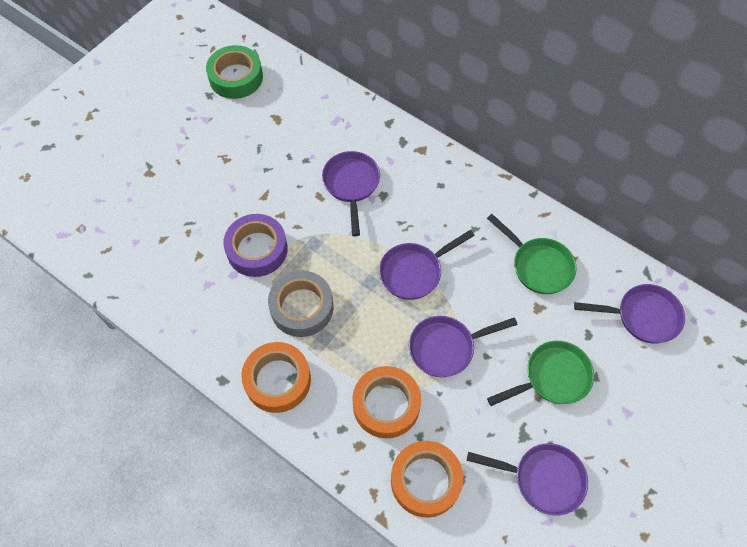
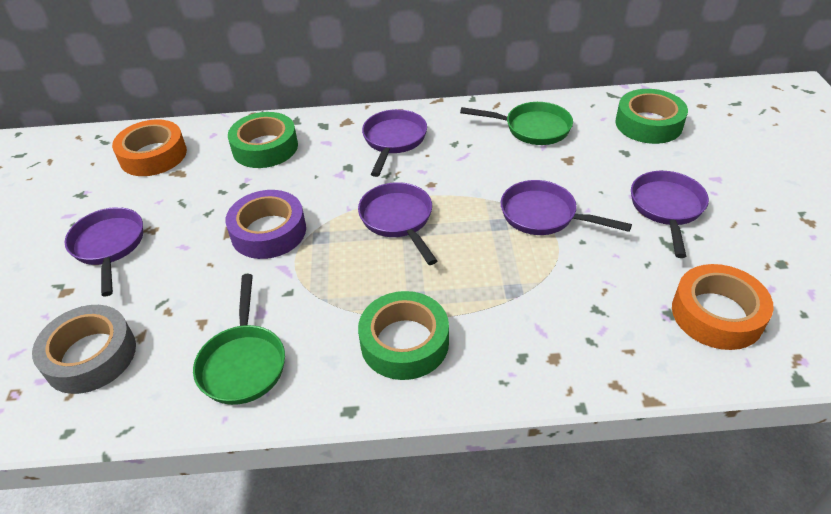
green tape: 1 -> 3
orange tape: 3 -> 2

